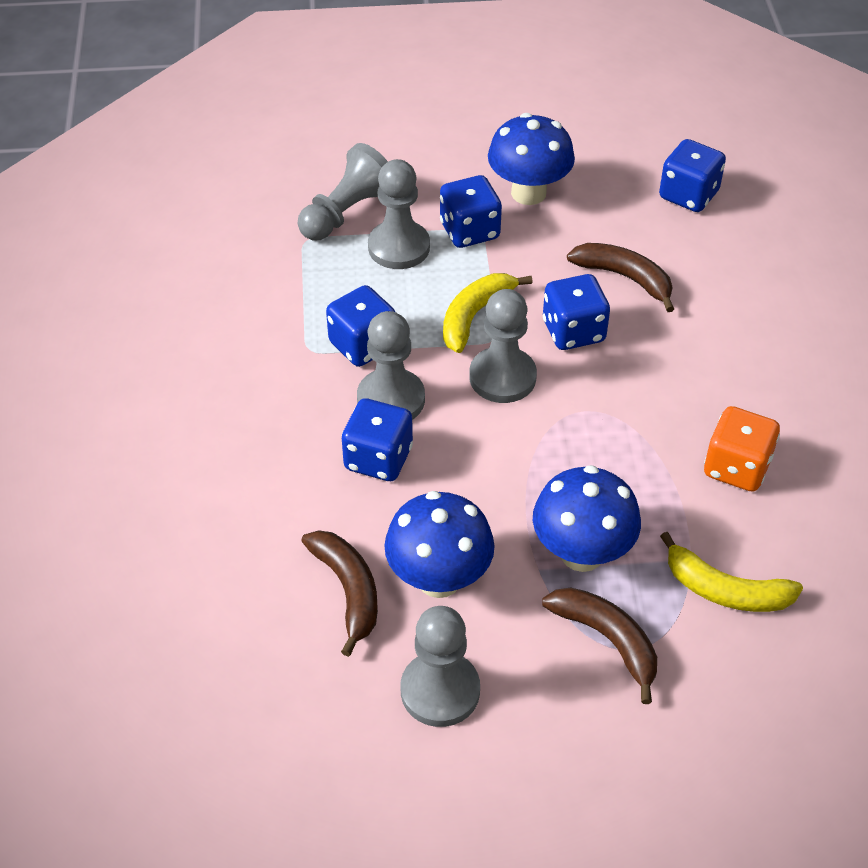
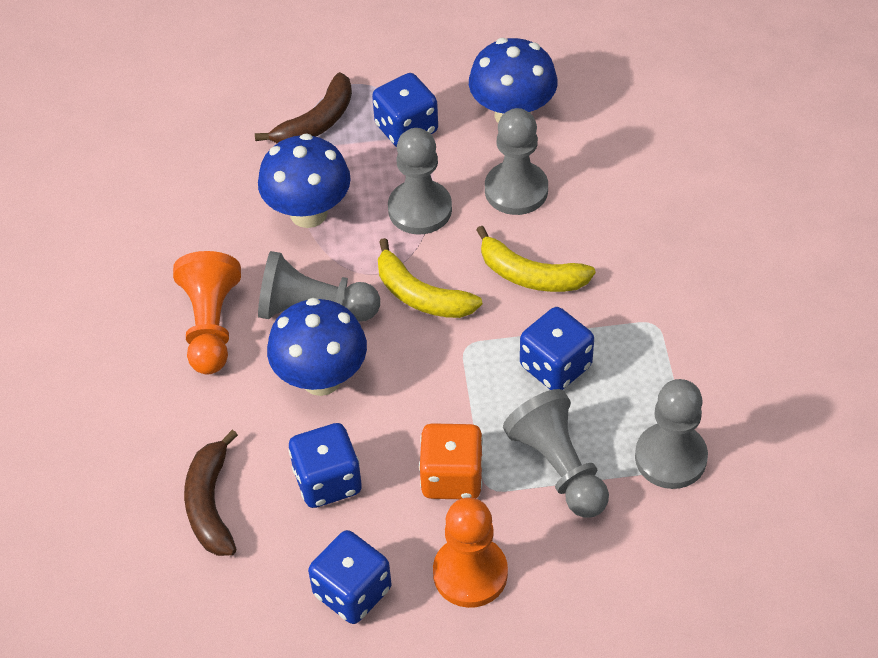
blue dice: 5 -> 4
brown banana: 3 -> 2
orange pawn: 0 -> 2

